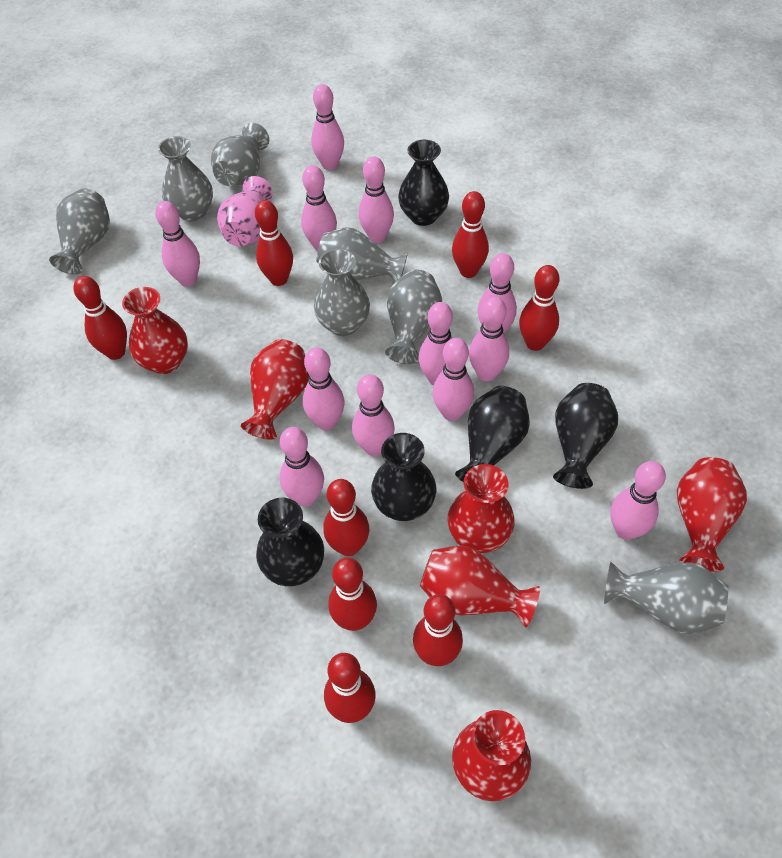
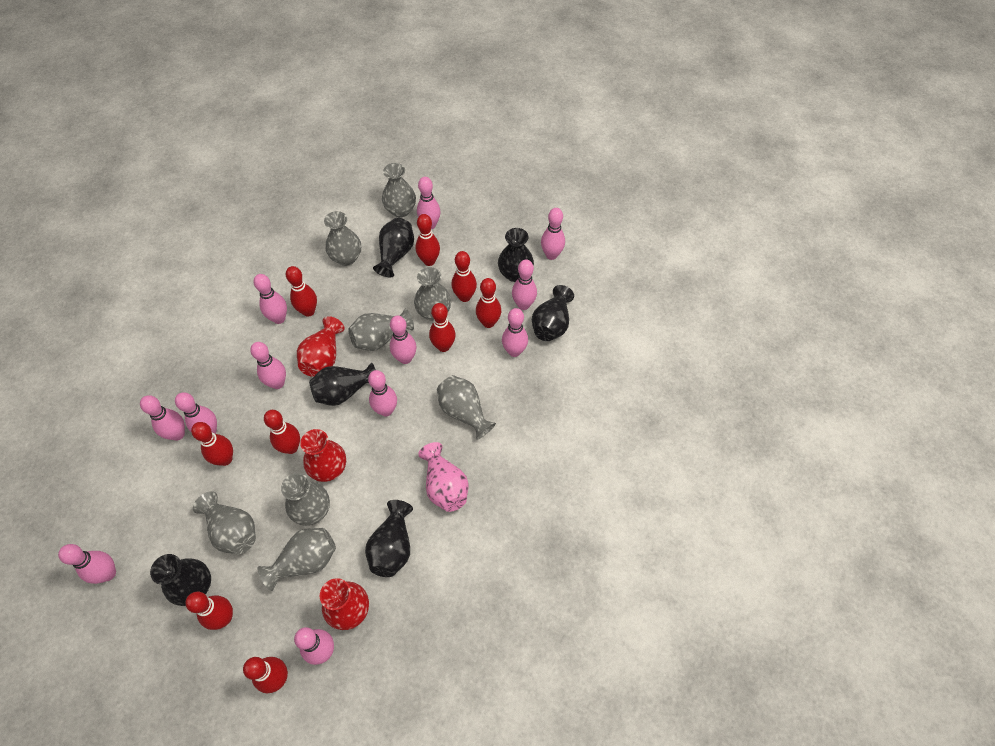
black vase: 5 -> 6
grey vase: 7 -> 8
red bowling pin: 8 -> 9
red vase: 6 -> 3

